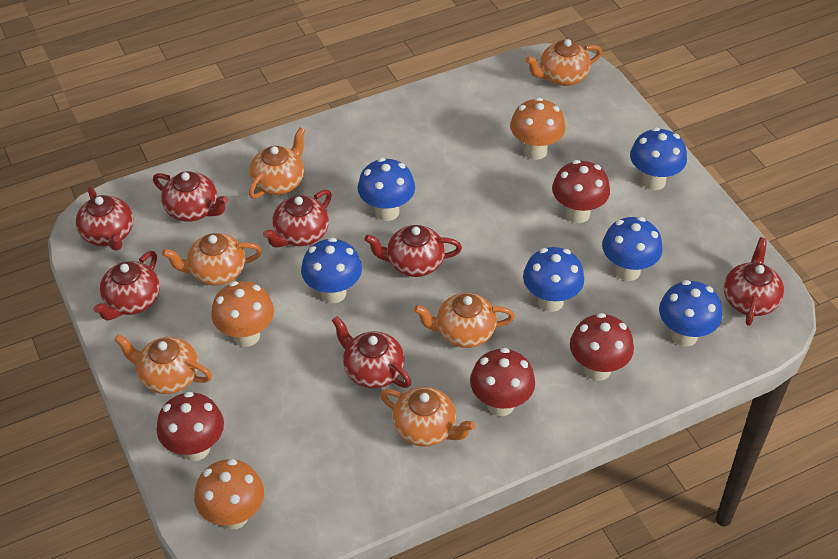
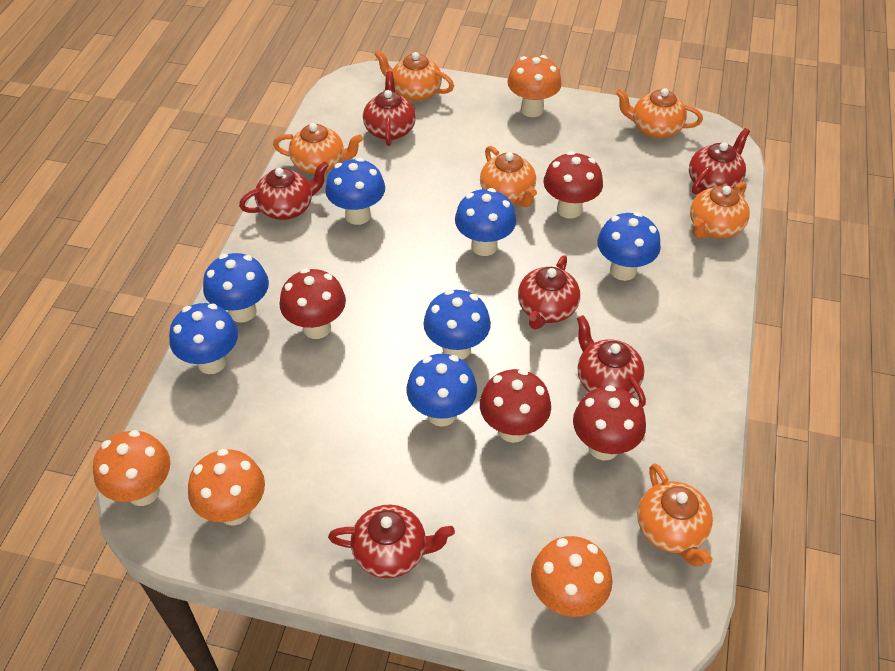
blue mushroom: 6 -> 7
orange mushroom: 3 -> 4
red teapot: 7 -> 6

